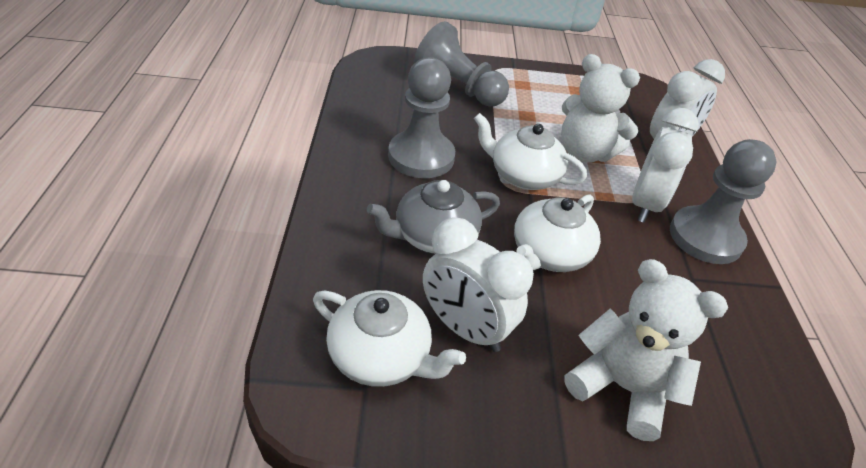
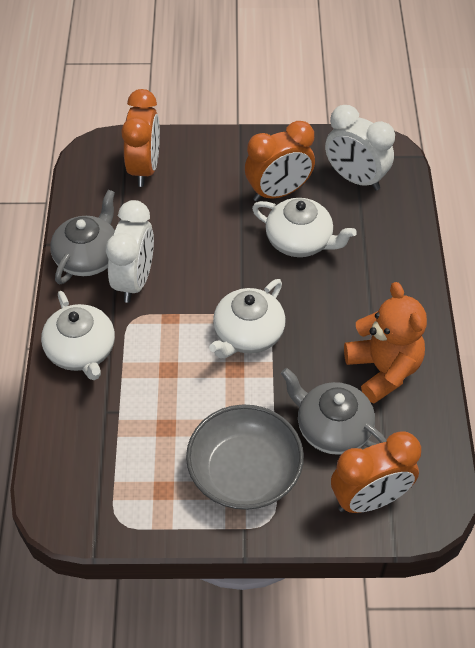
grey bowl: 0 -> 1
grey pawn: 3 -> 0
grey teapot: 1 -> 2
orange clock: 0 -> 3
orange teddy bear: 0 -> 1
white clock: 3 -> 2
white teddy bear: 2 -> 0

